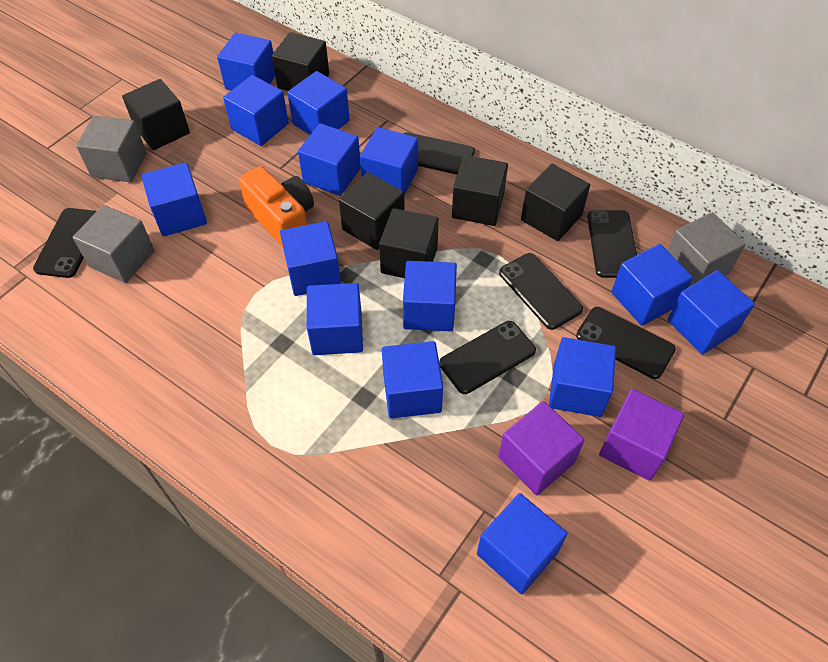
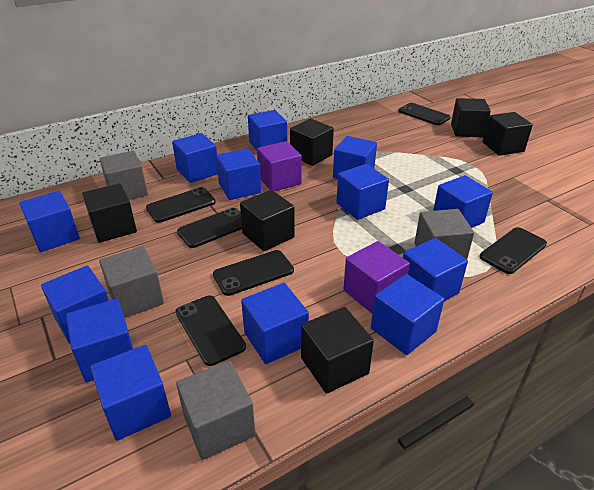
blue cube: 14 -> 13
grey cube: 3 -> 4
orange camera: 1 -> 0

